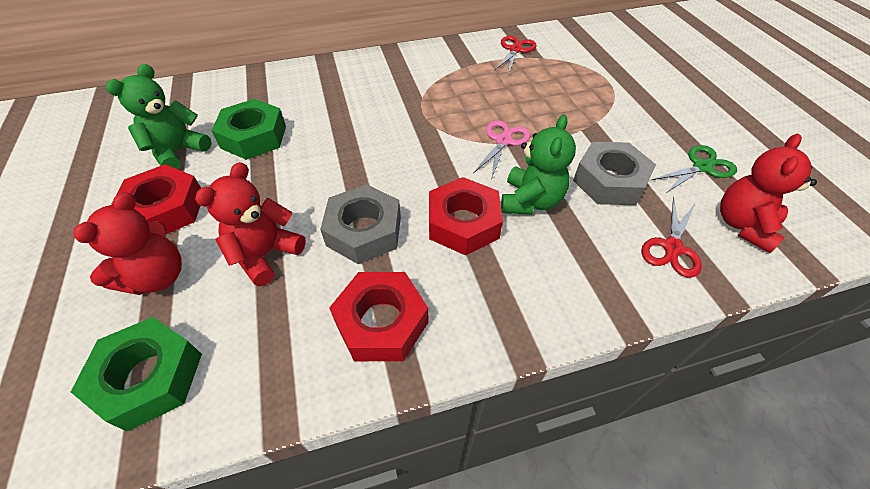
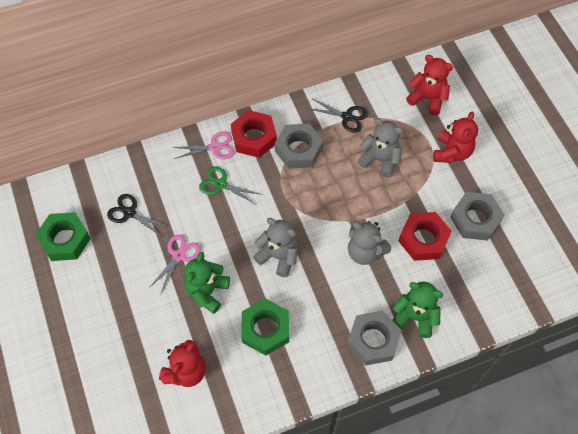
black scissors: 0 -> 2
grey nut: 2 -> 3
grey teddy bear: 0 -> 3
pink scissors: 1 -> 2
red nut: 3 -> 2
red scissors: 2 -> 0

